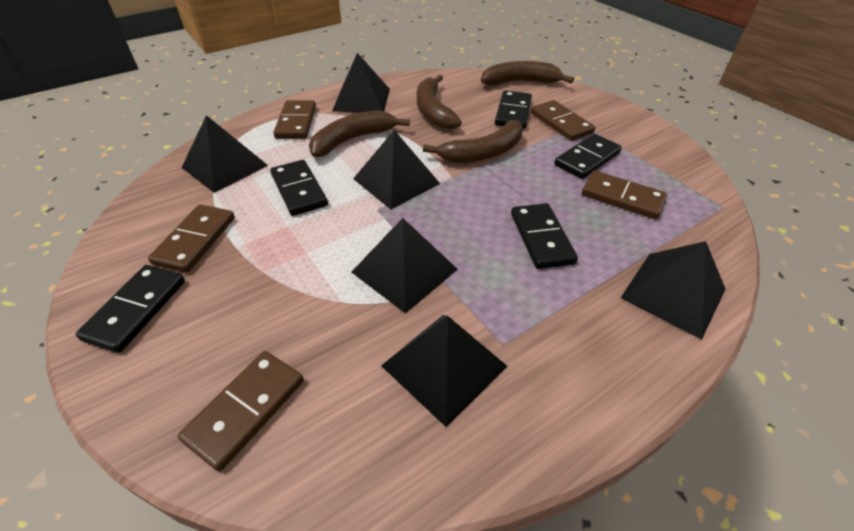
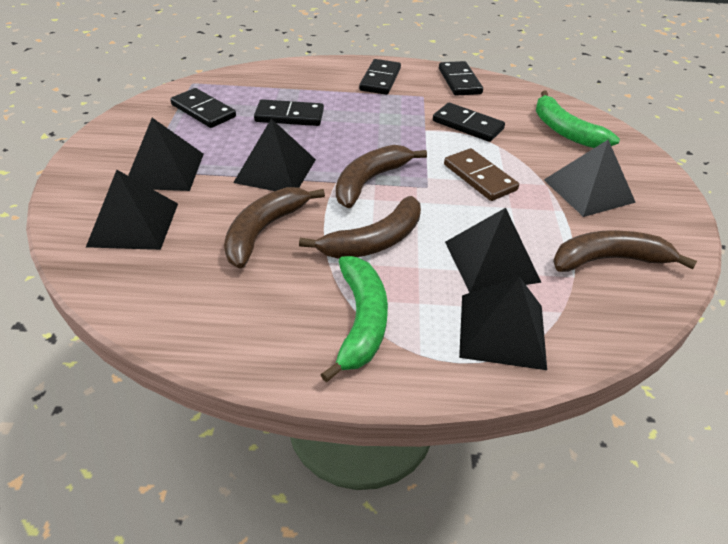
brown domino: 5 -> 1
green banana: 0 -> 2

